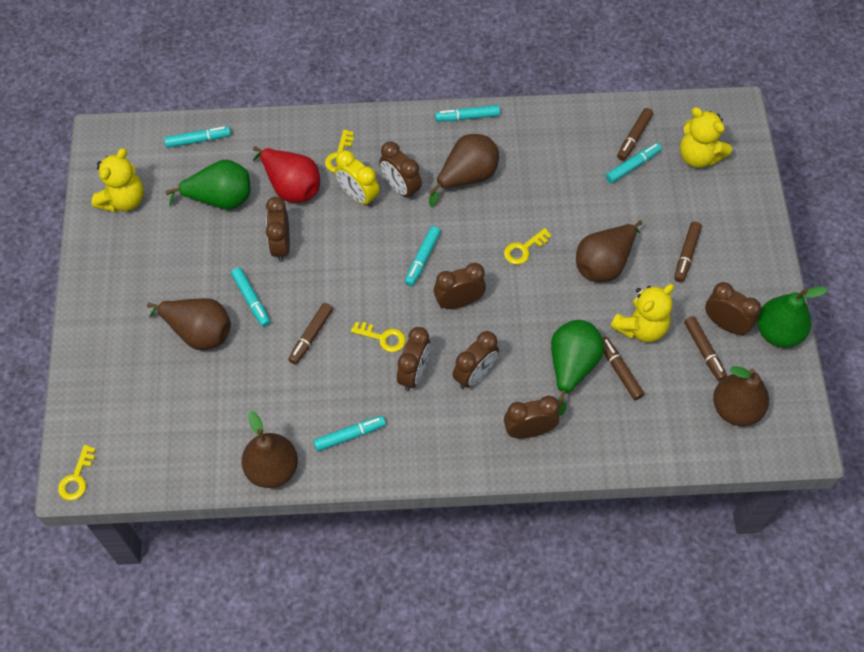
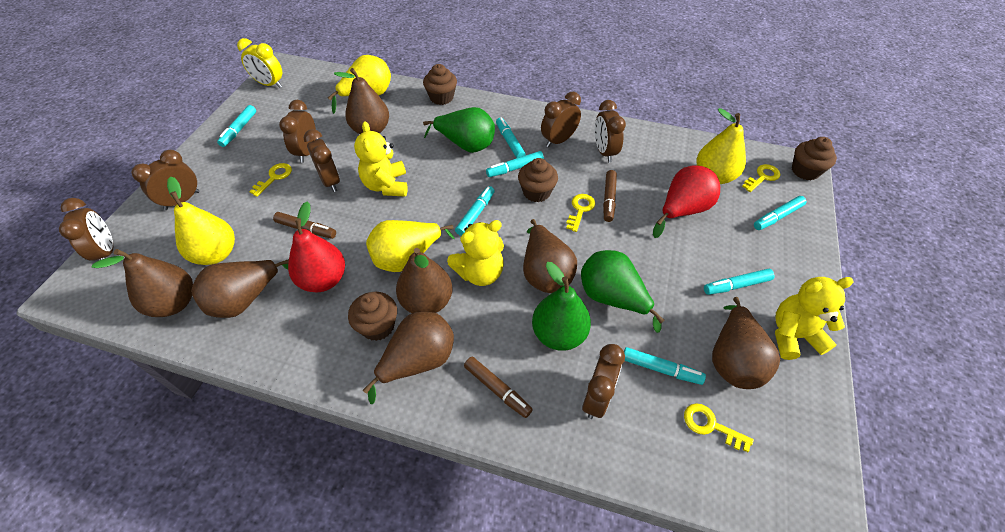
brown cupcake: 0 -> 4
brown marker: 5 -> 3
brown pear: 5 -> 7
red pear: 1 -> 2
turquoise marker: 6 -> 7
yellow pear: 0 -> 4

